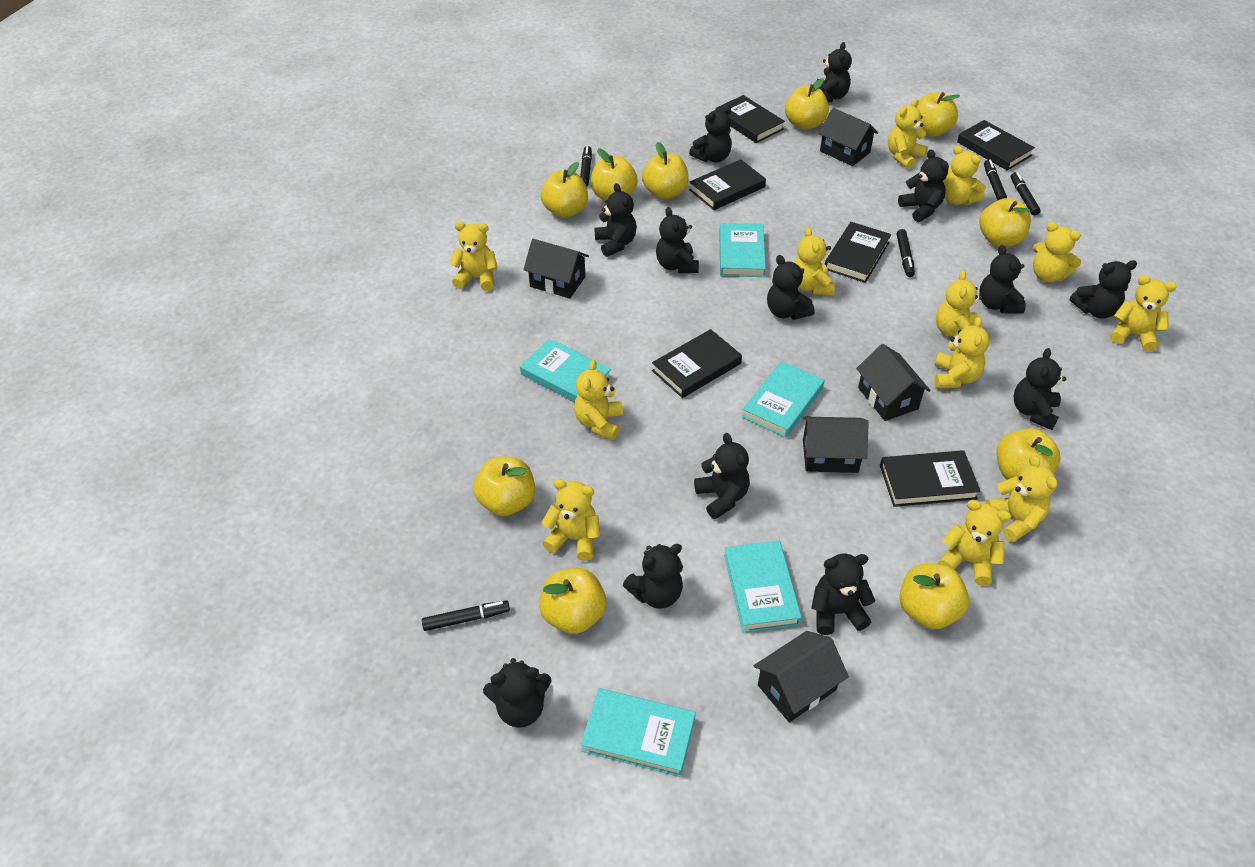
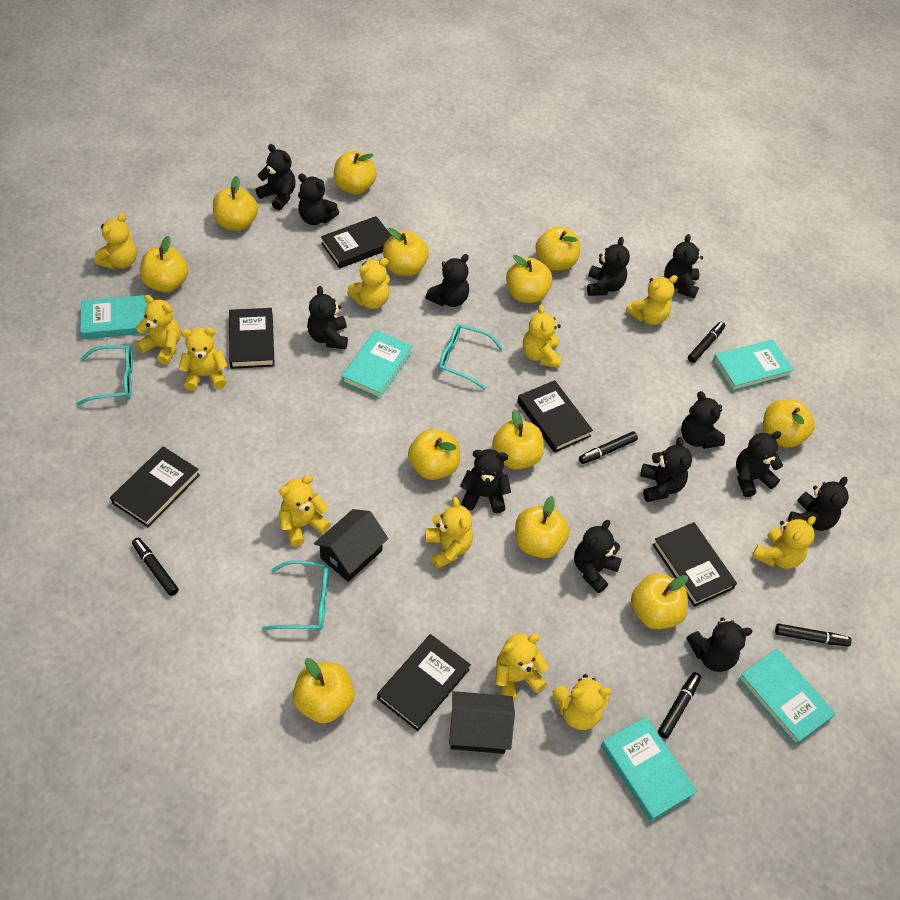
black house: 5 -> 2
turquoise glasses: 0 -> 3
yellow apple: 10 -> 12
yellow teddy bear: 12 -> 11

